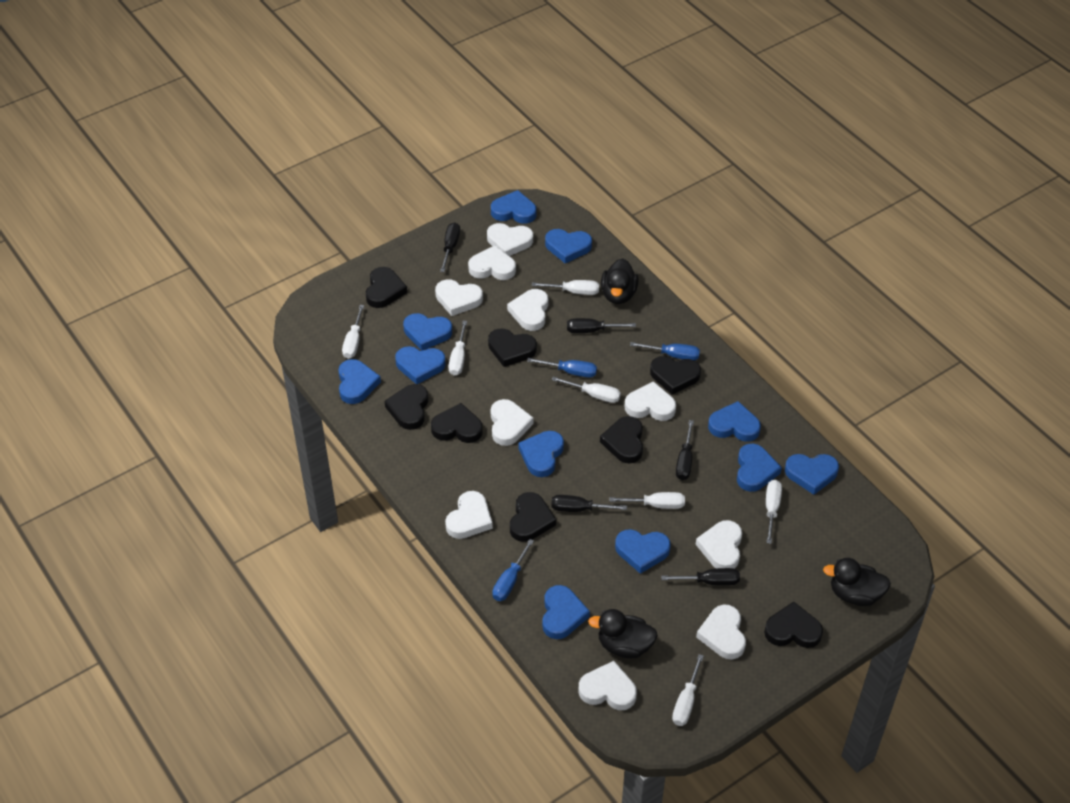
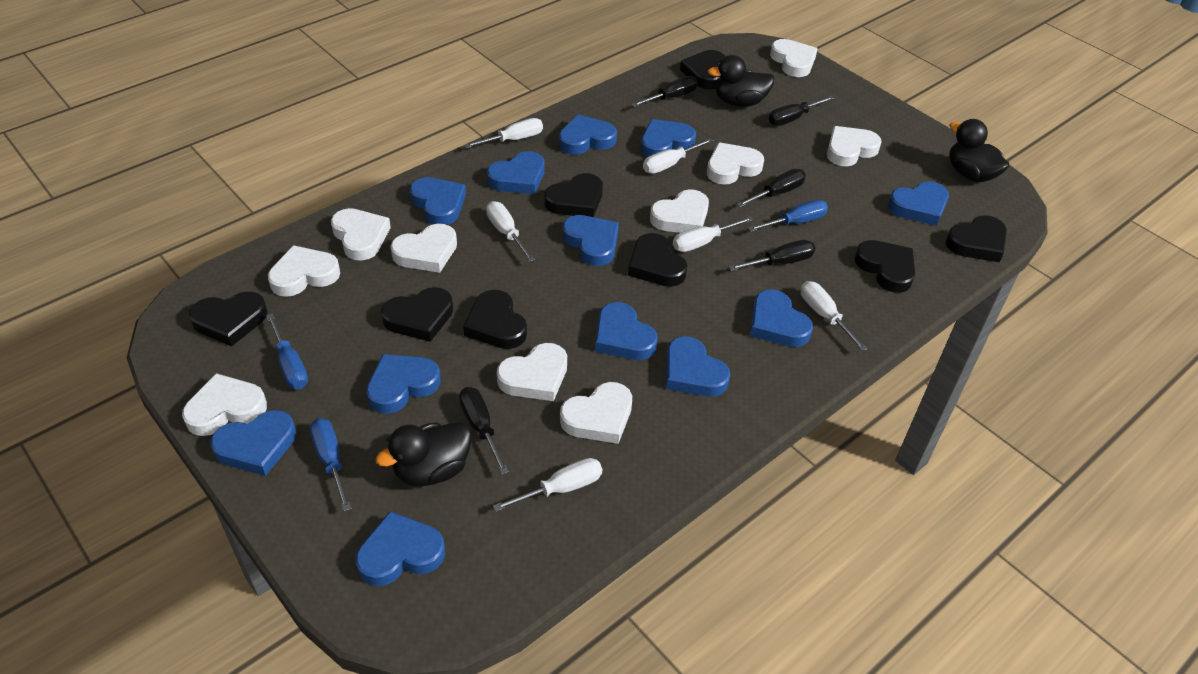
blue heart: 11 -> 12
white screwdriver: 7 -> 6

